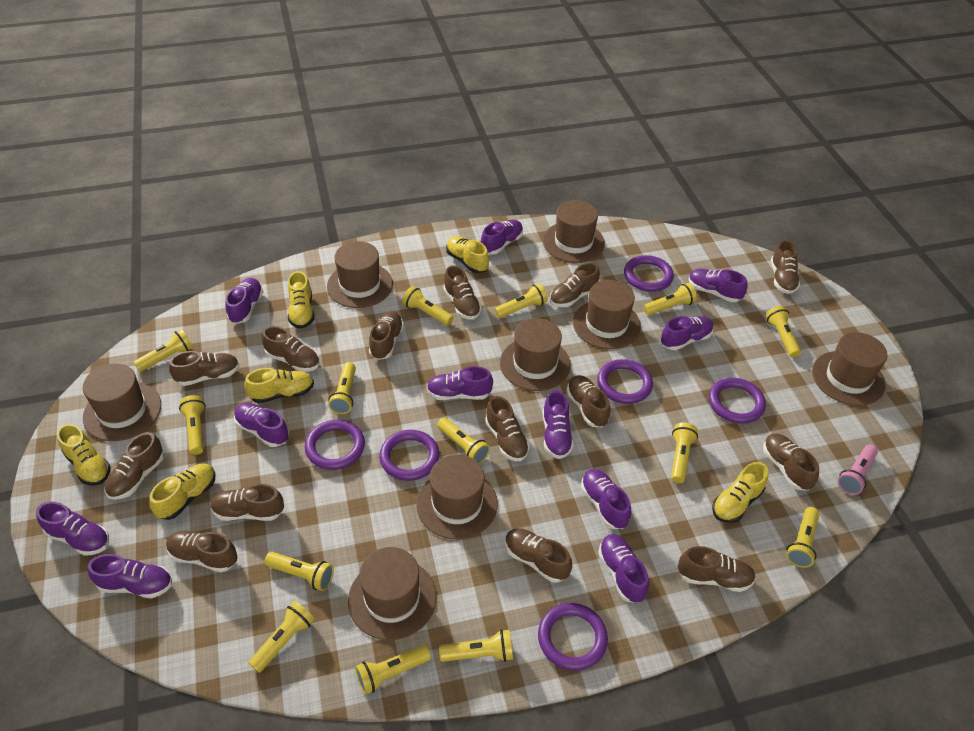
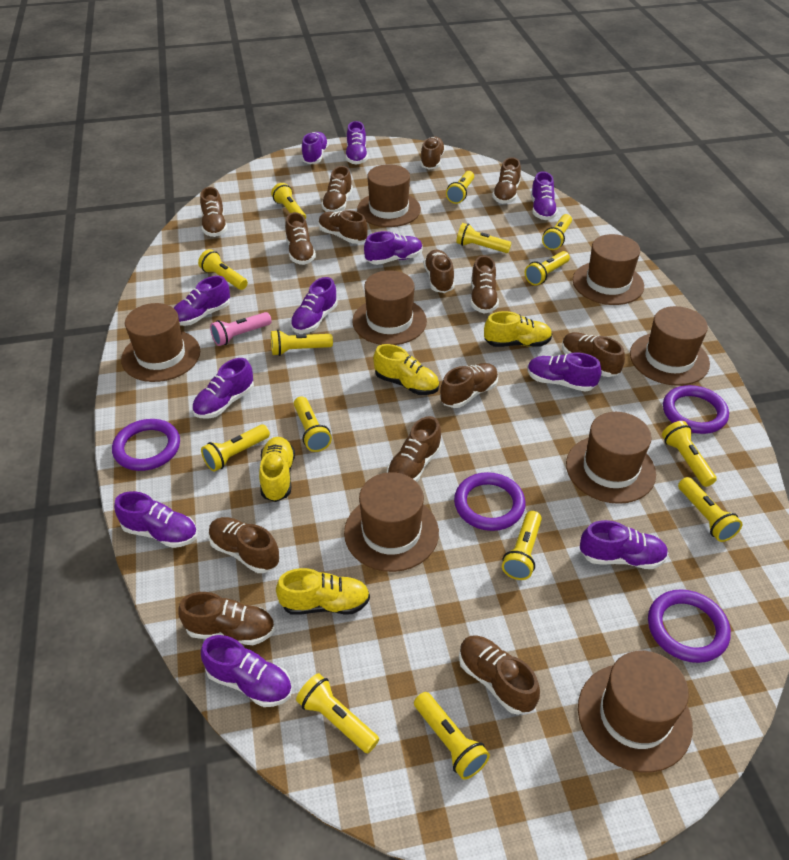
purple ring: 6 -> 4
yellow shoe: 6 -> 4

